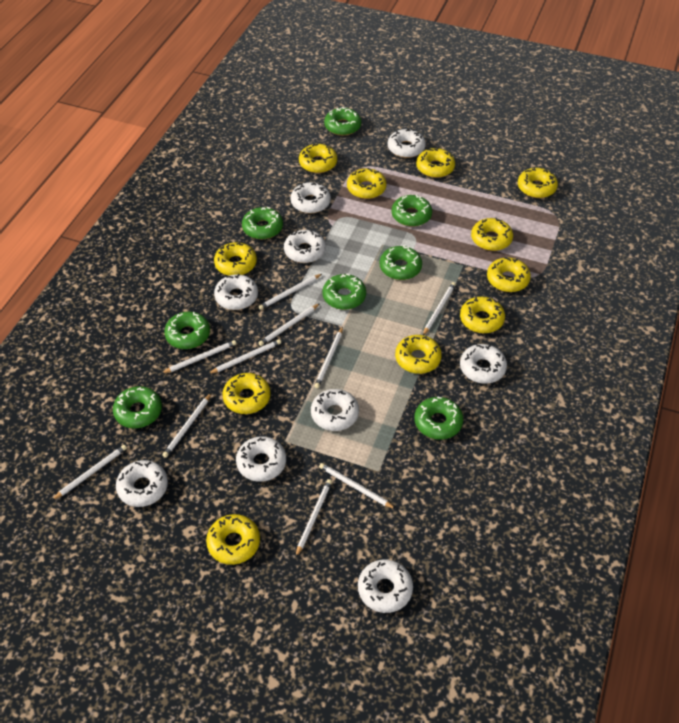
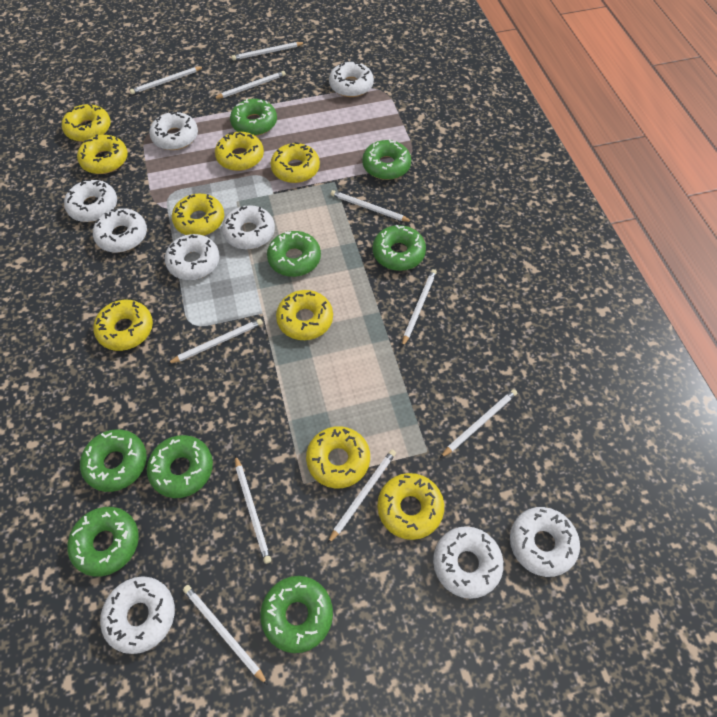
yellow donut: 11 -> 9

